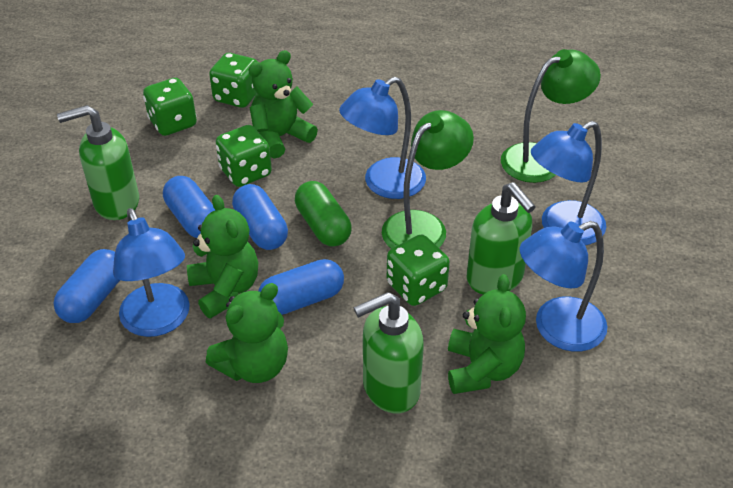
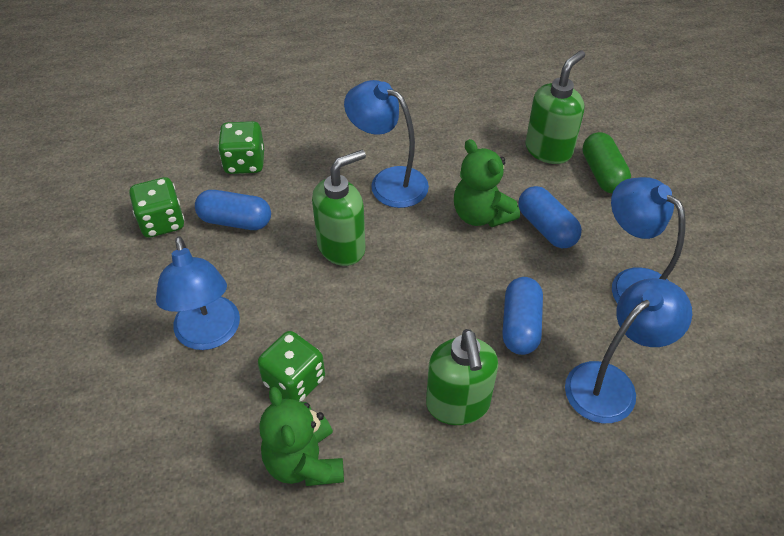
blue capsule: 4 -> 3
green dice: 4 -> 3
green lamp: 2 -> 0
green teddy bear: 4 -> 2

